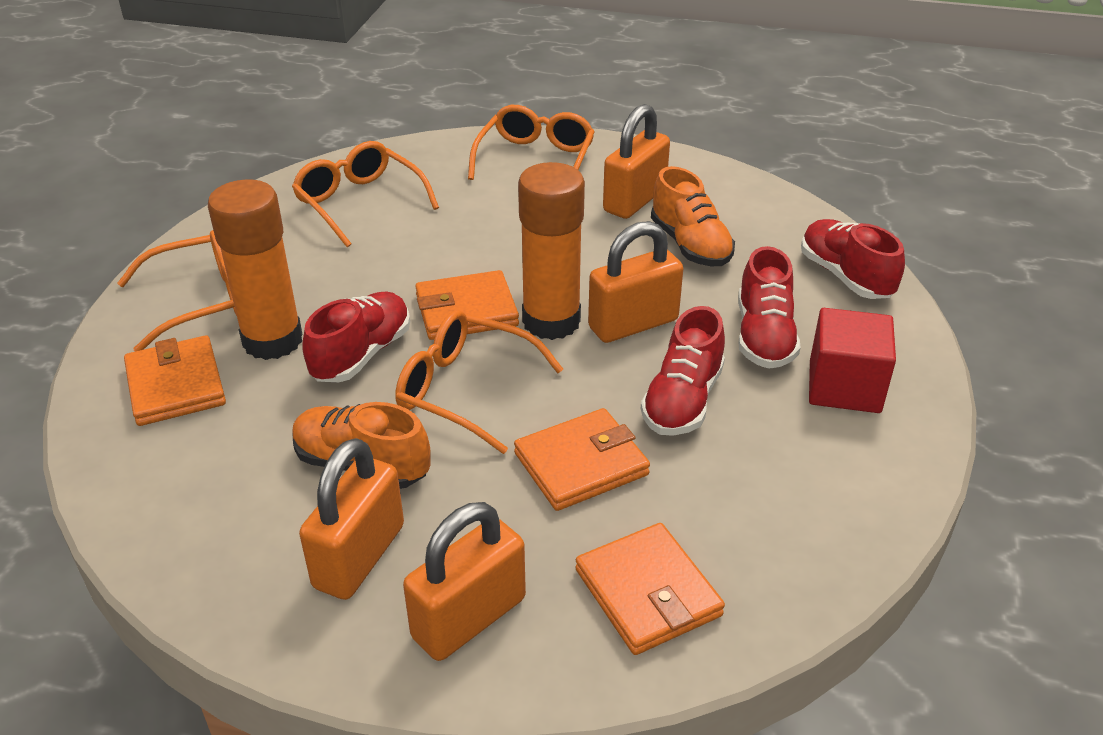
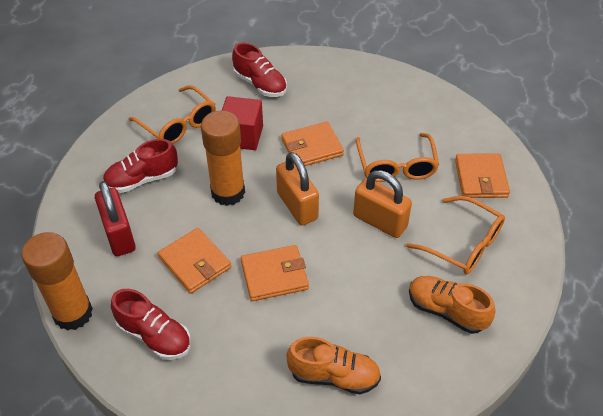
orange glasses: 4 -> 3
orange padlock: 4 -> 2
red padlock: 0 -> 1
red shoe: 4 -> 3

